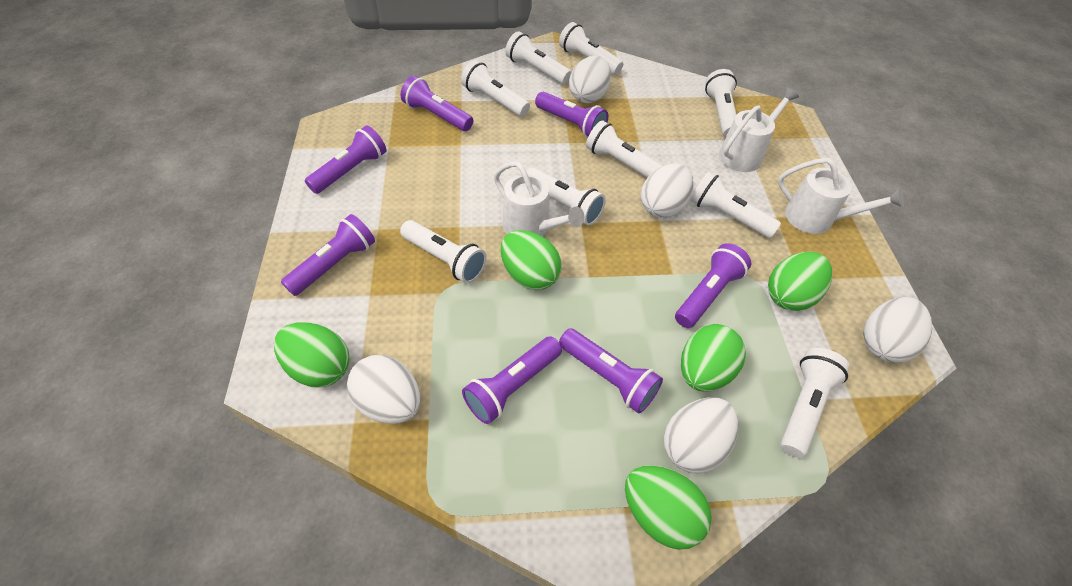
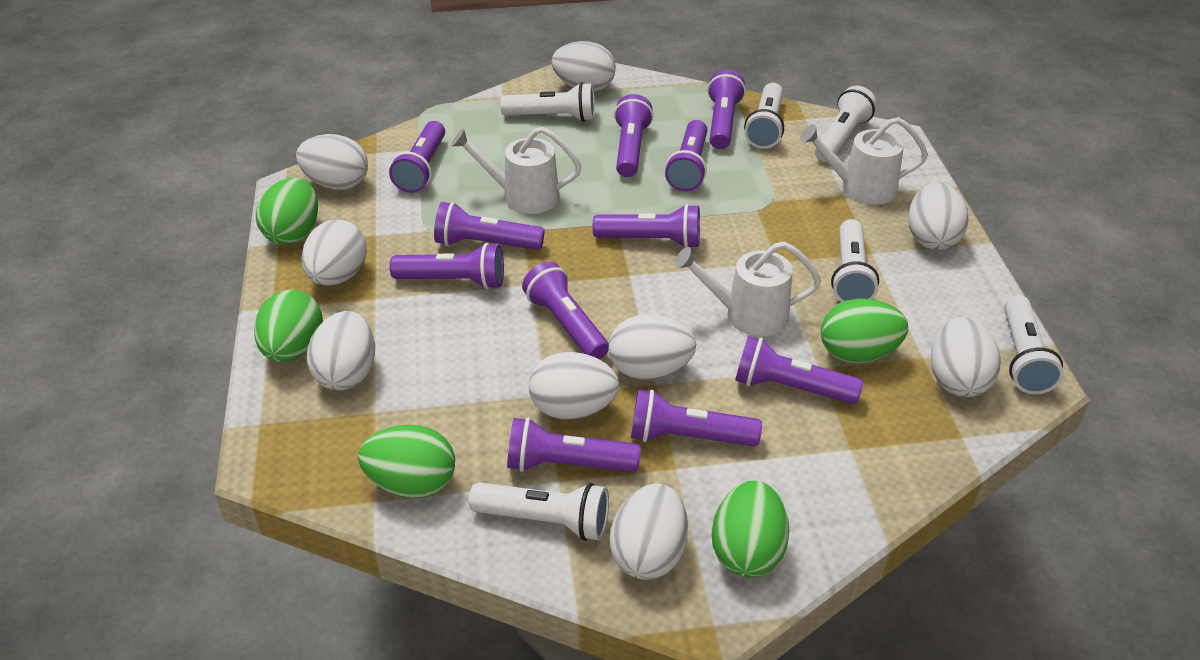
purple flashlight: 7 -> 11
white egg: 5 -> 9
white flashlight: 9 -> 6

